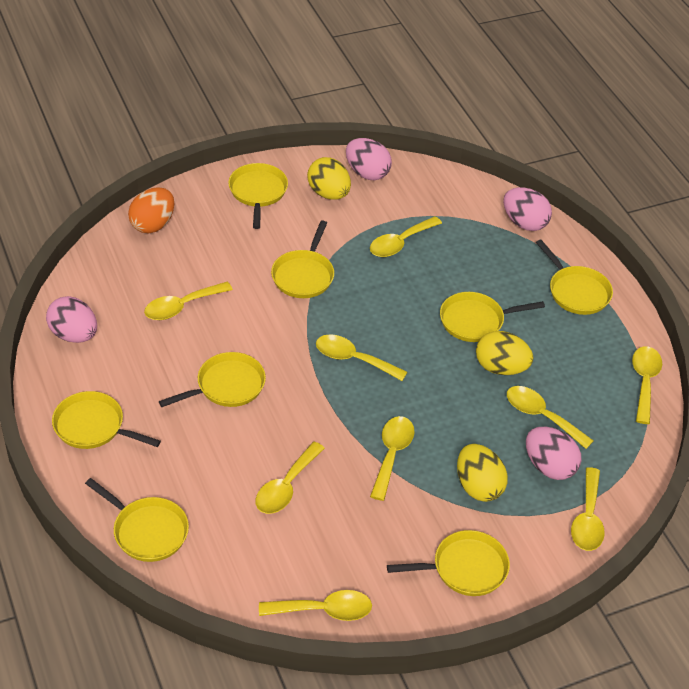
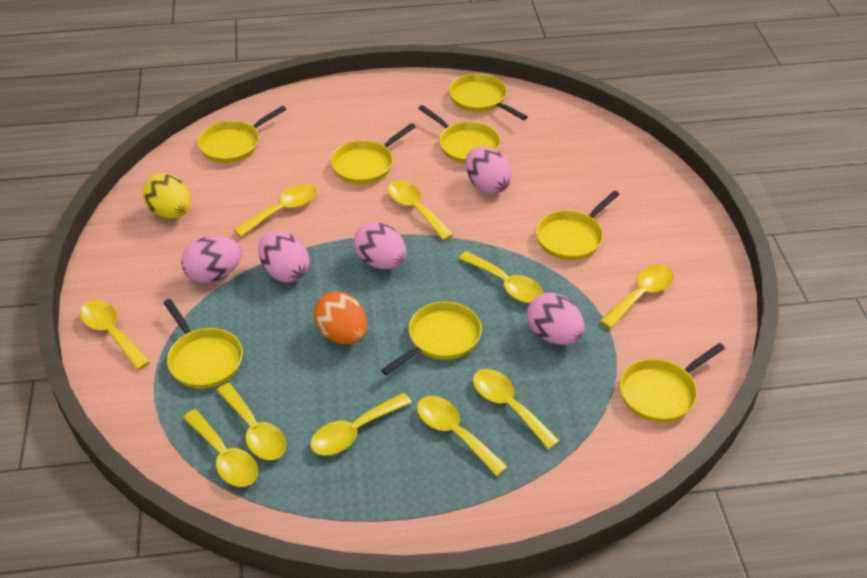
pink egg: 4 -> 5
yellow egg: 3 -> 1
yellow spoon: 9 -> 10

